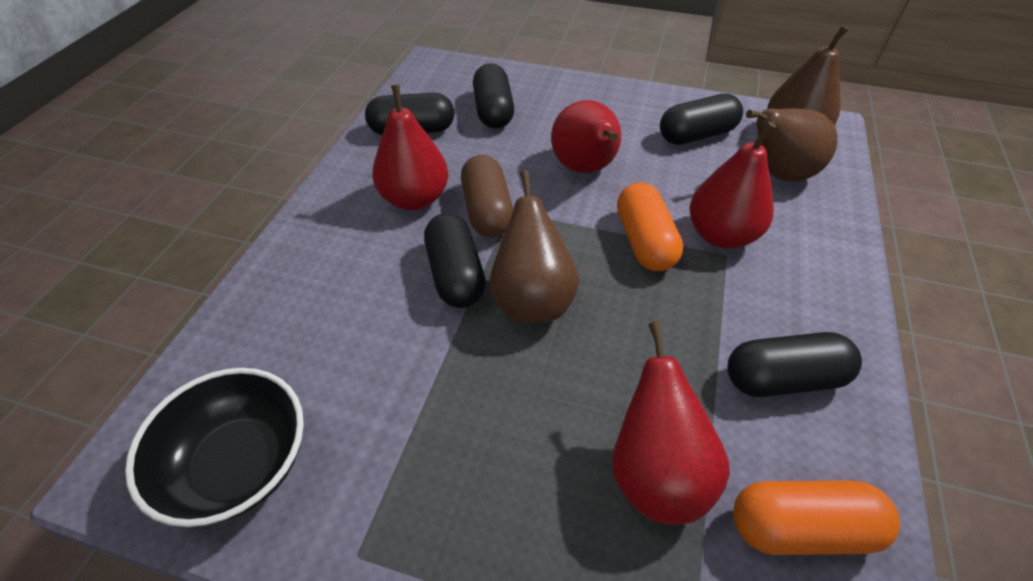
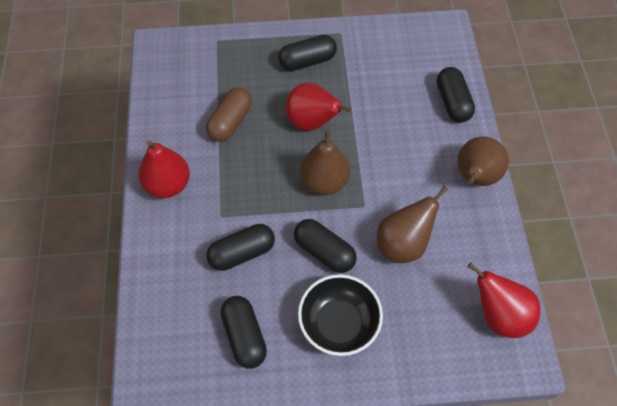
orange capsule: 2 -> 0
red pear: 4 -> 3

